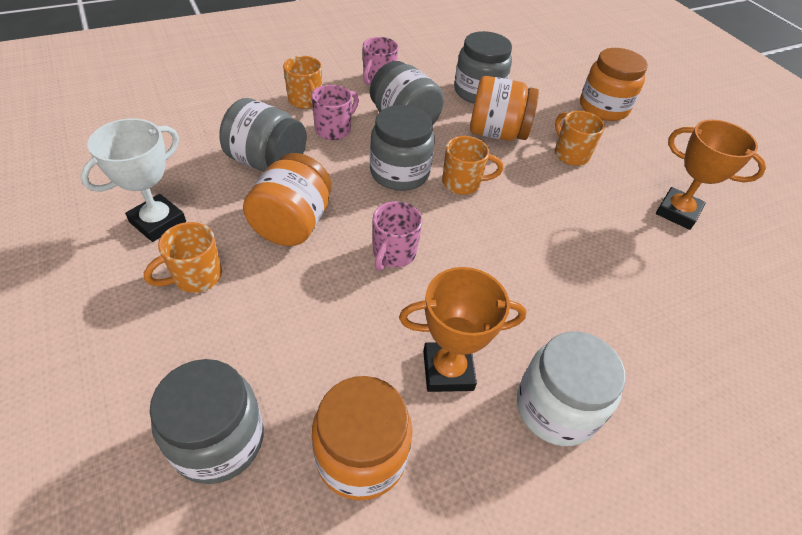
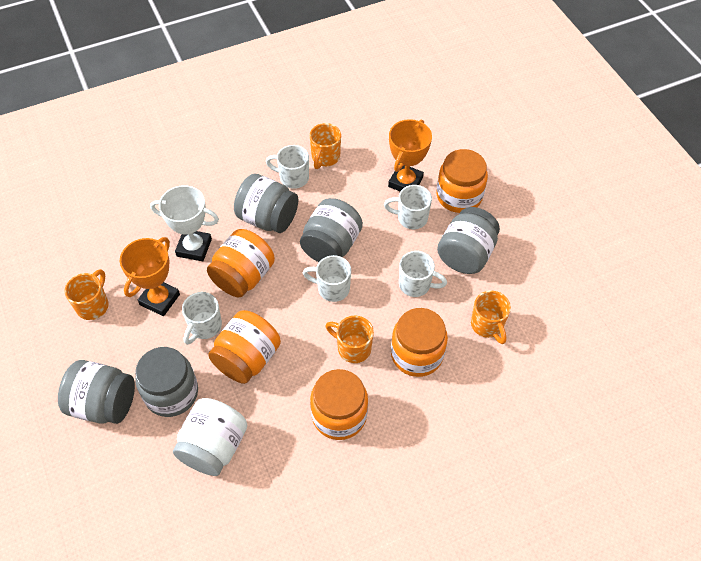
orange jar: 4 -> 5
pink mug: 3 -> 0
white mug: 0 -> 5

